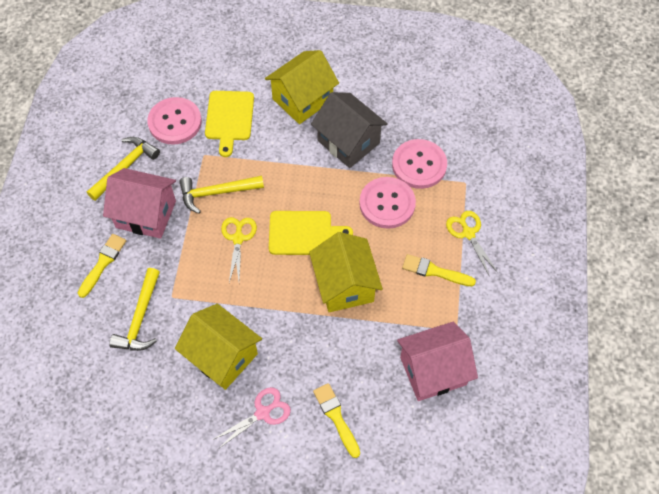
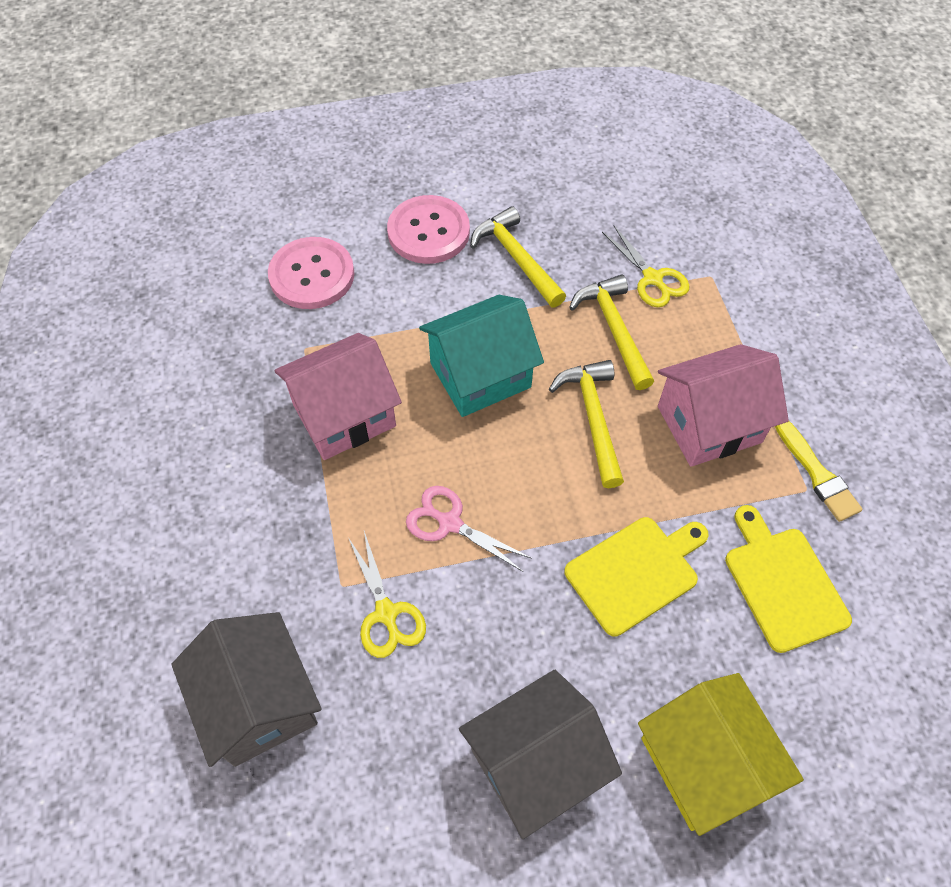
grey house: 1 -> 2
pink button: 3 -> 2
turquoise house: 0 -> 1
yellow brush: 3 -> 1
yellow house: 3 -> 1

